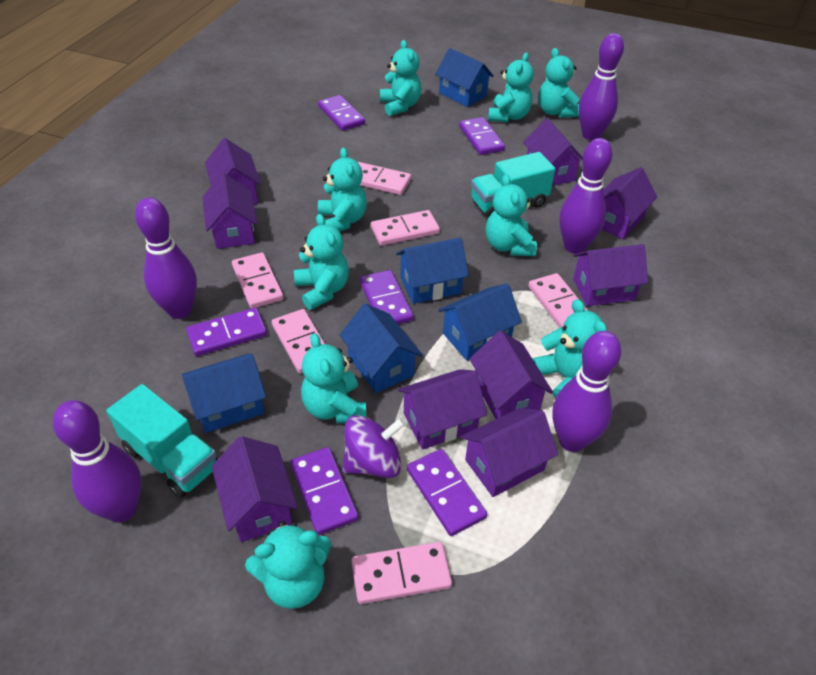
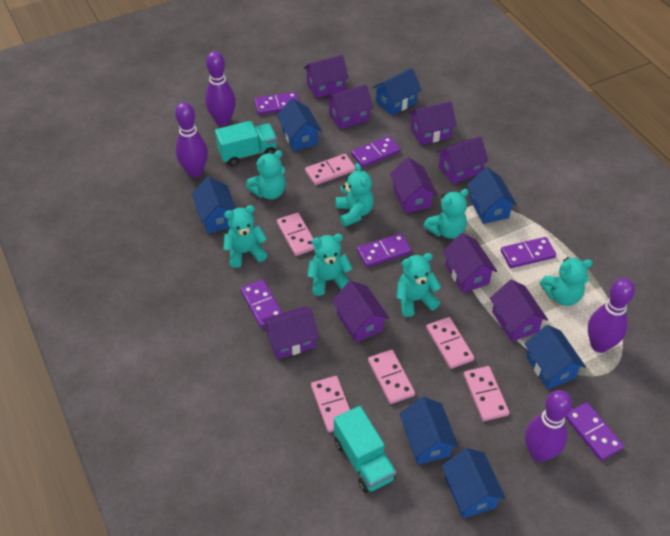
blue house: 5 -> 7
purple bowling pin: 5 -> 4
purple spinning top: 1 -> 0
turquoise teddy bear: 9 -> 7

